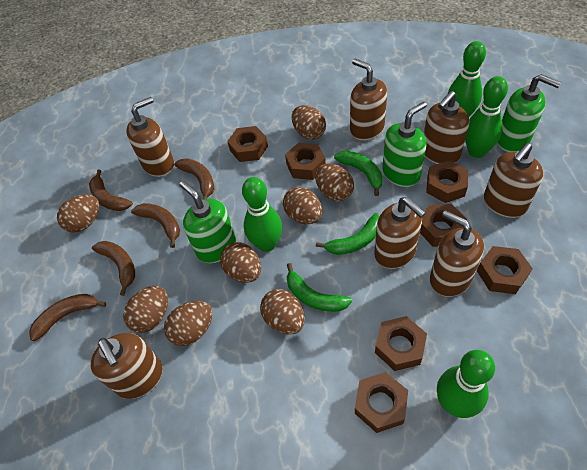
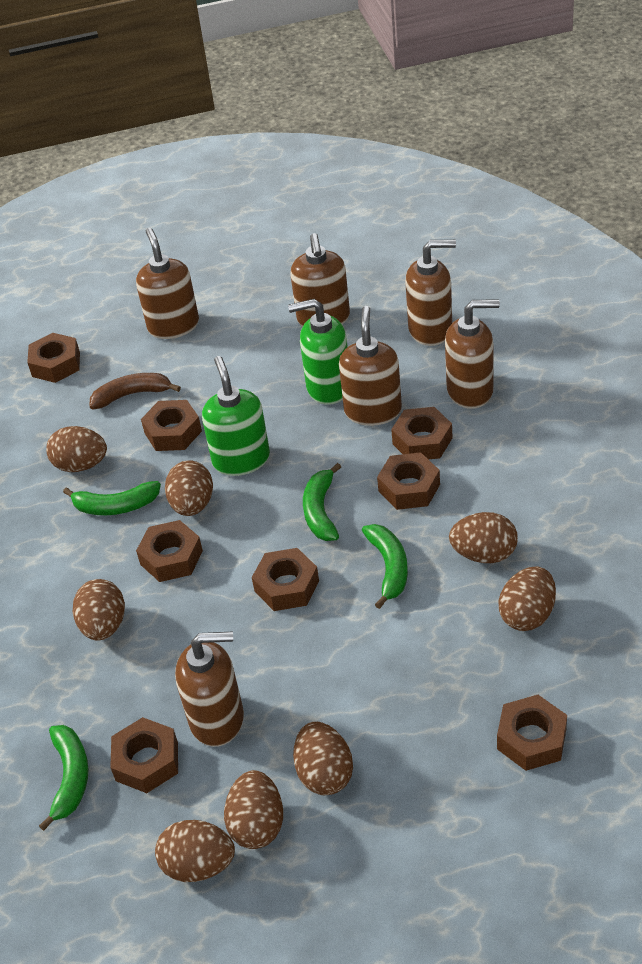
brown banana: 5 -> 1
brown nut: 7 -> 8
brown soap dispenser: 7 -> 6
green banana: 3 -> 4
green bowling pin: 4 -> 0
green soap dispenser: 3 -> 2

